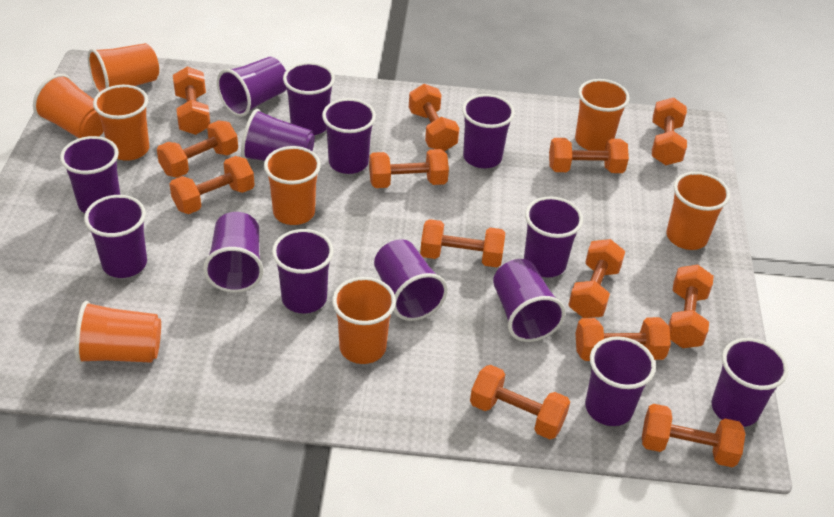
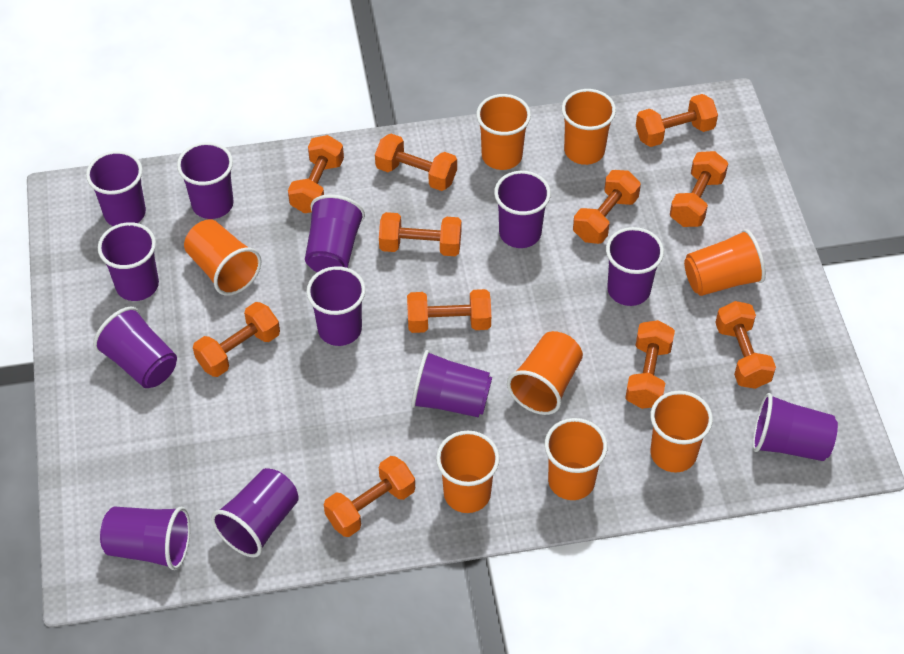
orange dumbbell: 13 -> 11
purple cup: 14 -> 12

